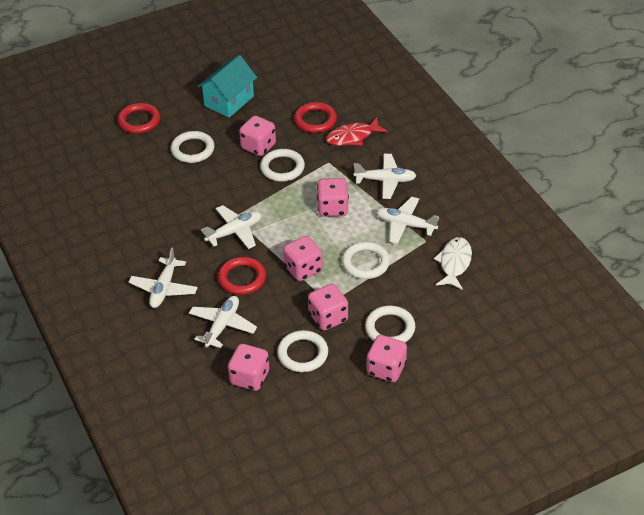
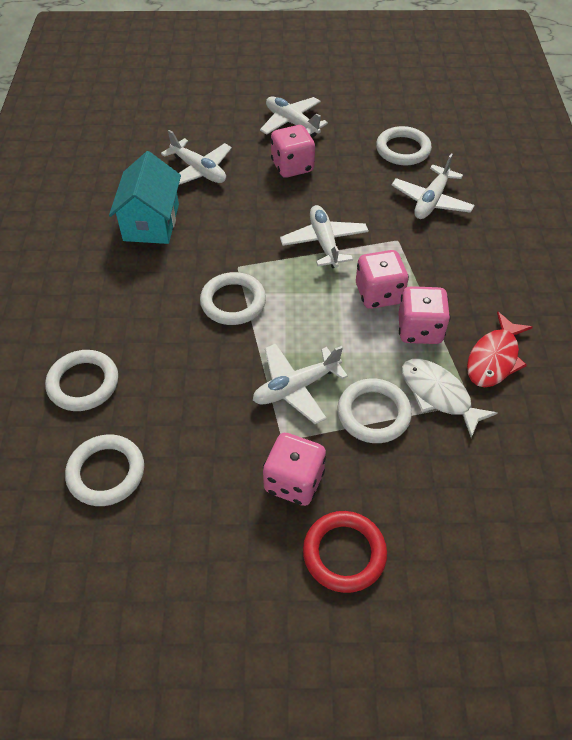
pink dice: 6 -> 4
red ring: 3 -> 1

